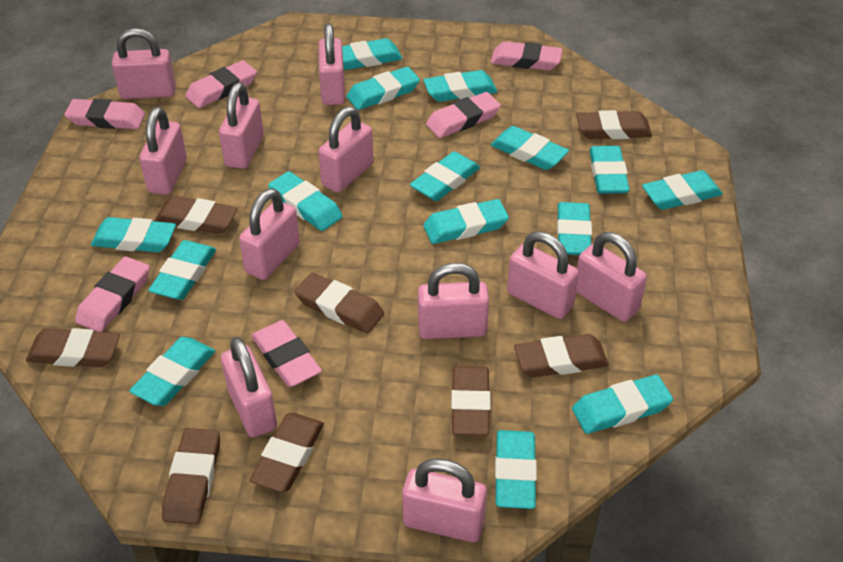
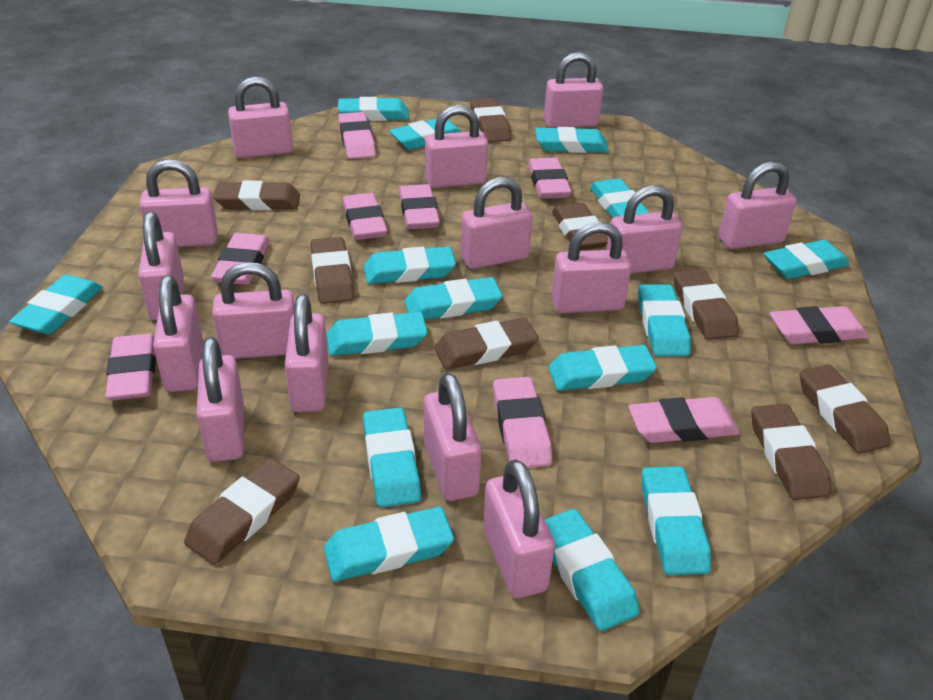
brown eraser: 8 -> 9
pink eraser: 6 -> 9
pink padlock: 11 -> 15

